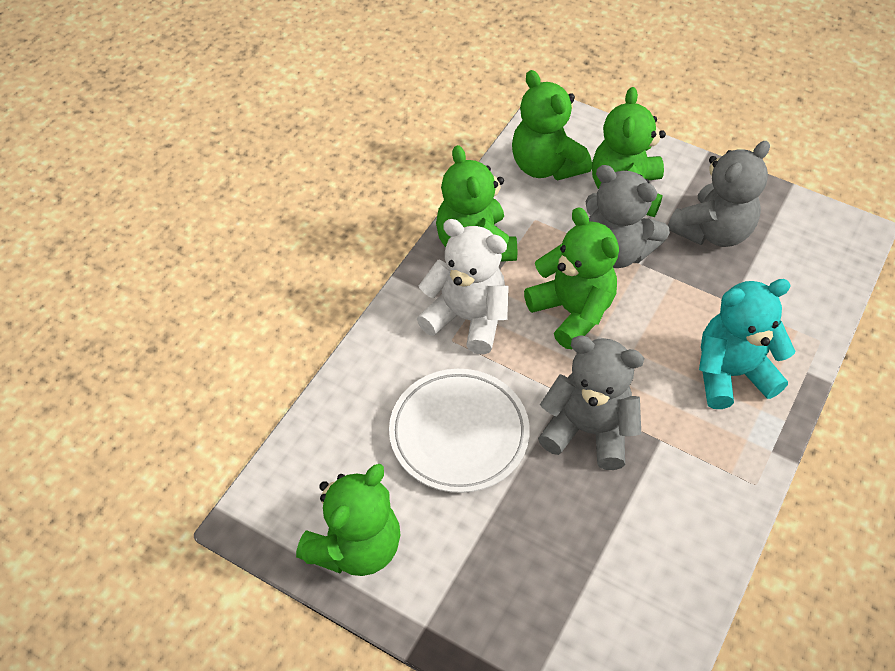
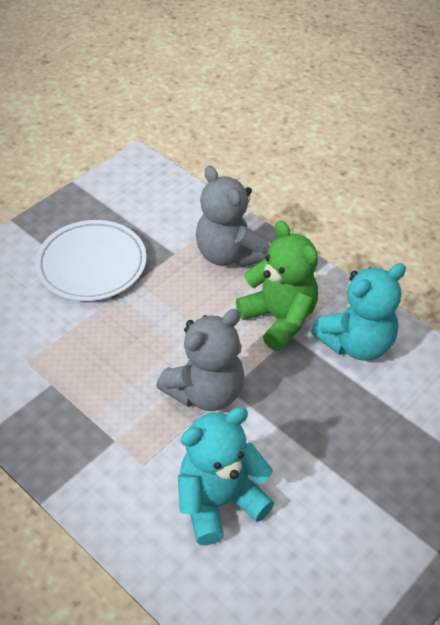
green teddy bear: 5 -> 1
grey teddy bear: 3 -> 2
turquoise teddy bear: 1 -> 2
white teddy bear: 1 -> 0

